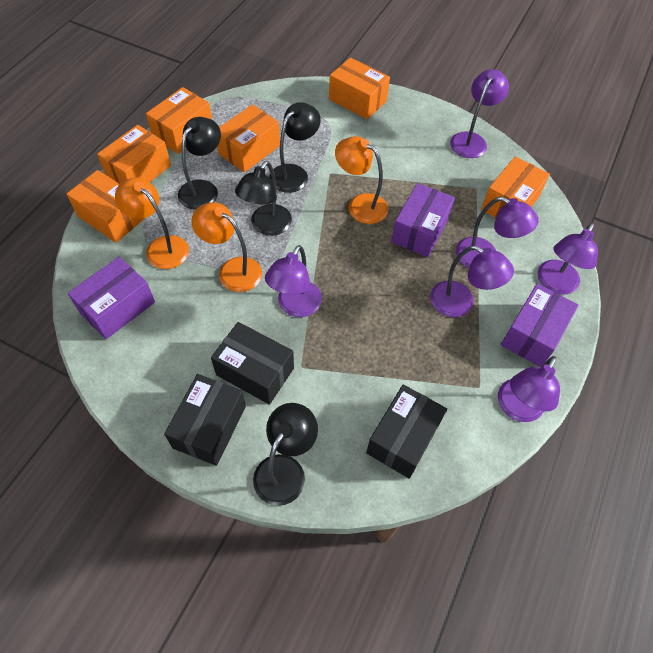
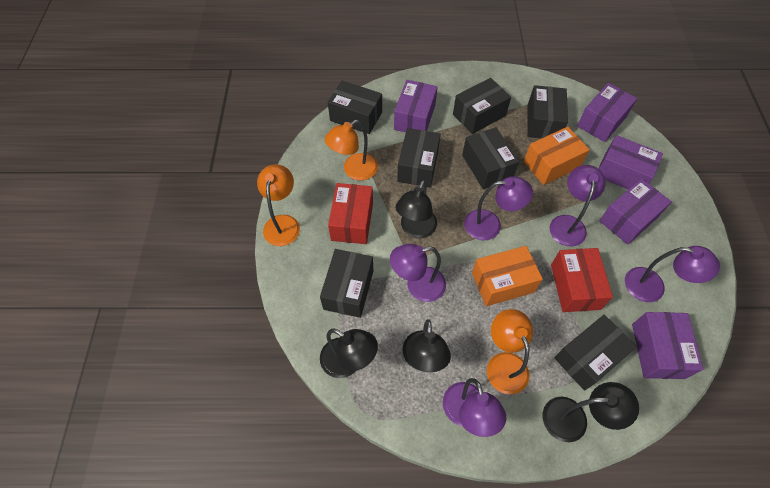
black box: 3 -> 7
orange box: 6 -> 2
purple box: 3 -> 5
purple lamp: 6 -> 5
red box: 0 -> 2

